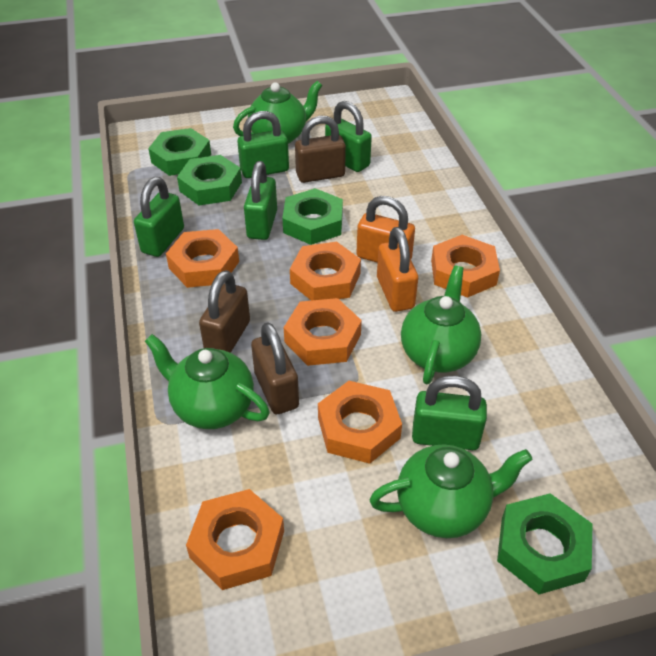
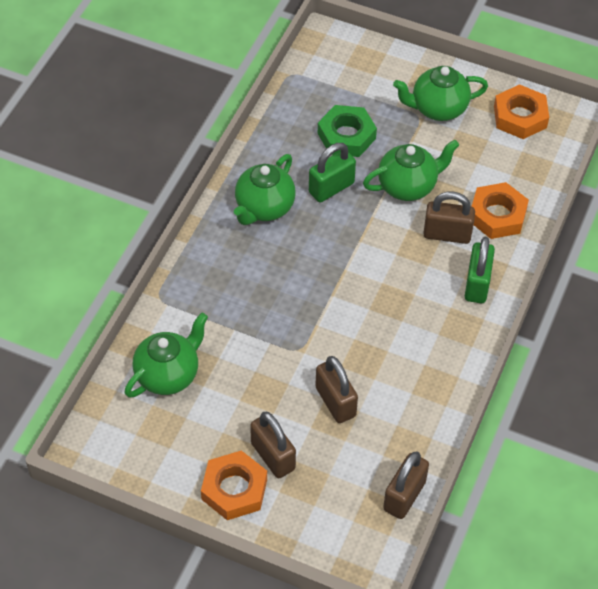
brown padlock: 3 -> 4
green nut: 4 -> 1
green padlock: 5 -> 2
orange nut: 6 -> 3
orange padlock: 2 -> 0

